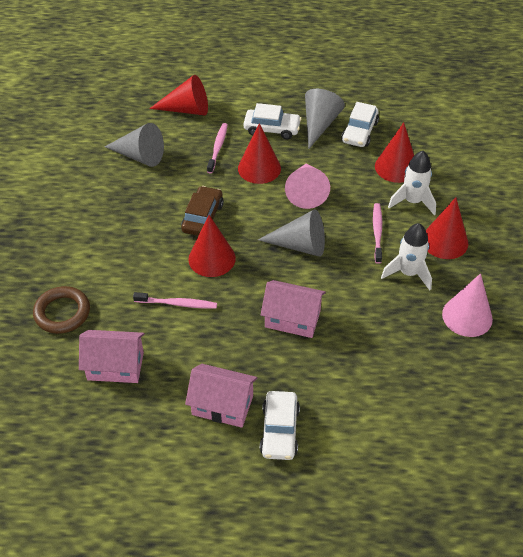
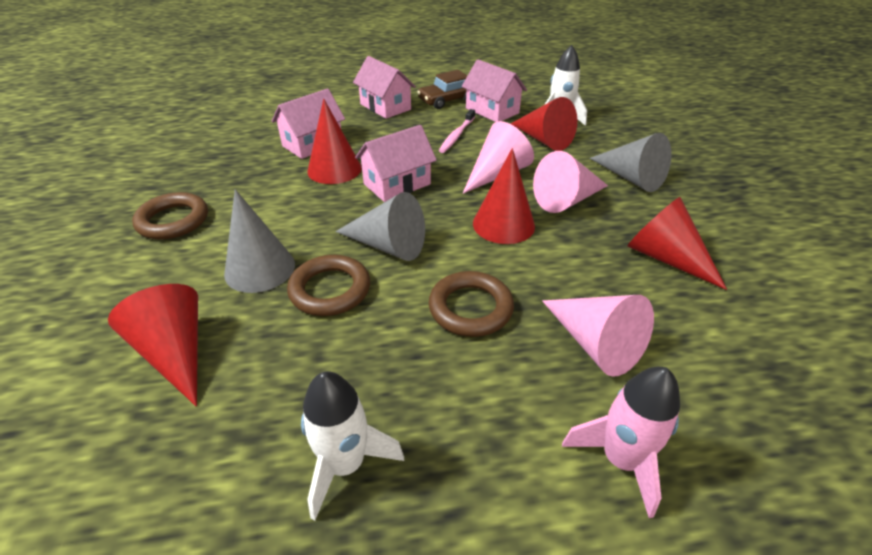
brown ring: 1 -> 3
pink cone: 2 -> 3
pink house: 3 -> 4
pink rocket: 0 -> 1
pink toothbrush: 3 -> 1
white car: 3 -> 0

